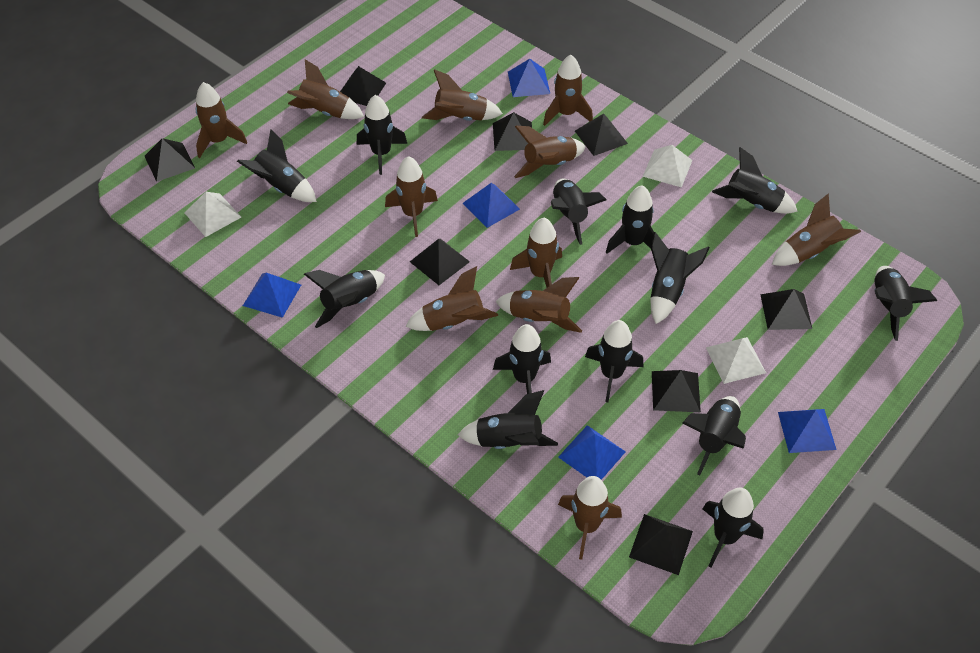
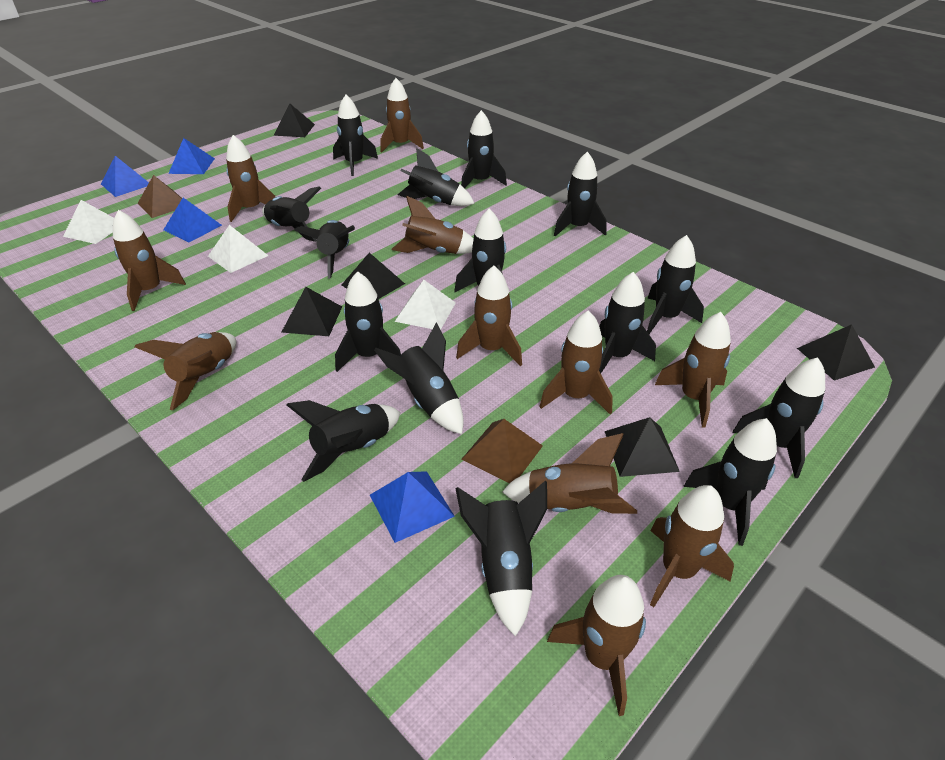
black pyramid: 8 -> 5
black rocket: 13 -> 15
blue pyramid: 5 -> 4
brown pyramid: 0 -> 2

